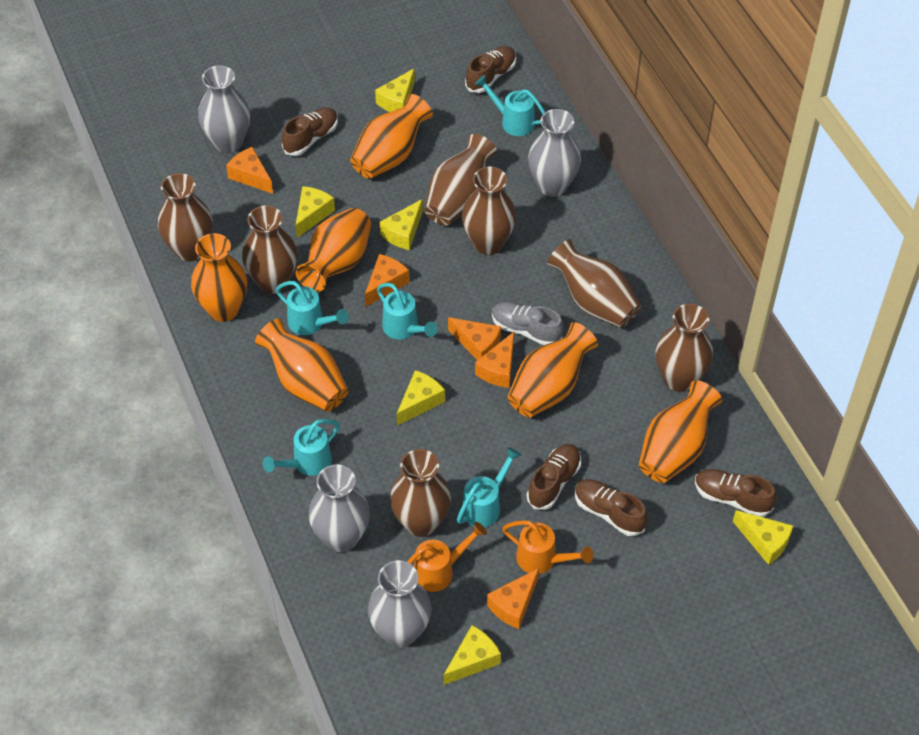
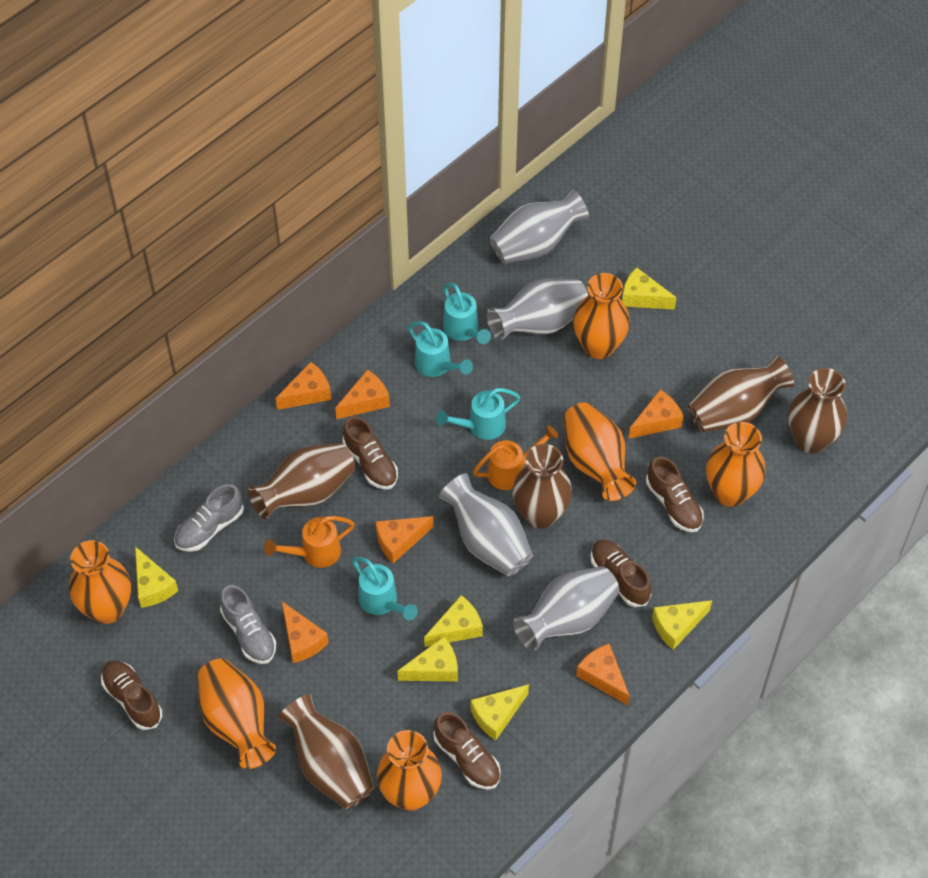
brown vase: 7 -> 5
grey shoe: 1 -> 2
orange cheese: 5 -> 6
turquoise watering can: 5 -> 4

